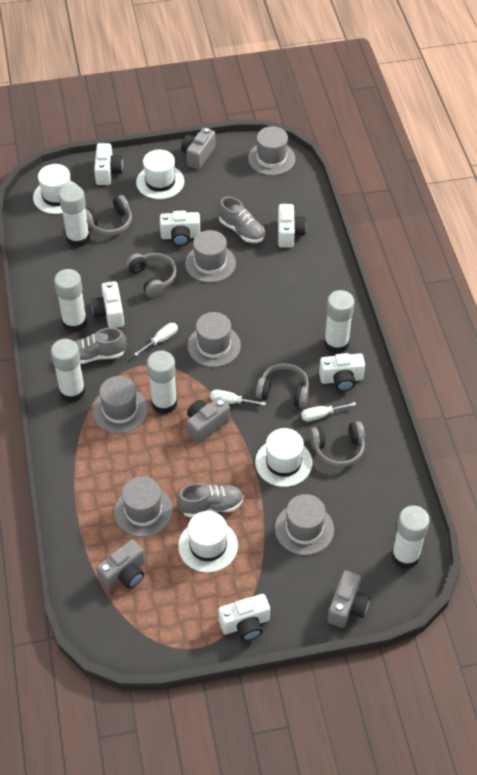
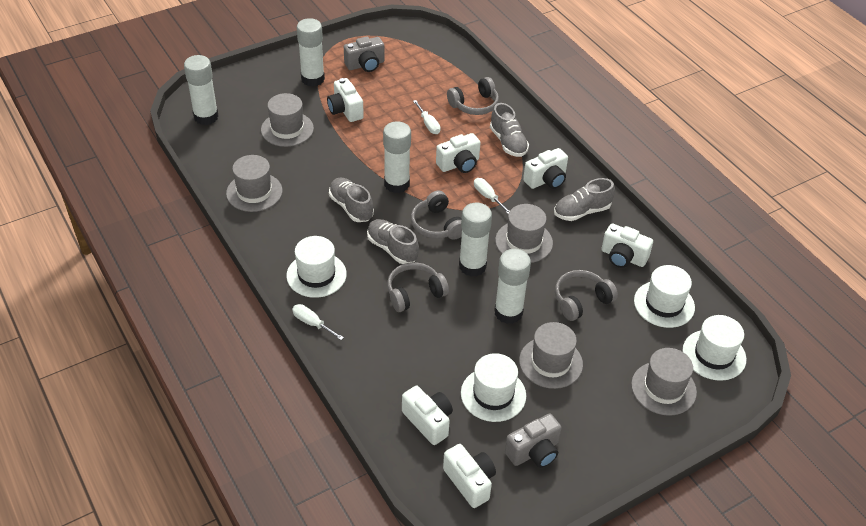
grey camera: 4 -> 2
grey hat: 6 -> 5
grey shoe: 3 -> 4
white glue stick: 6 -> 5

